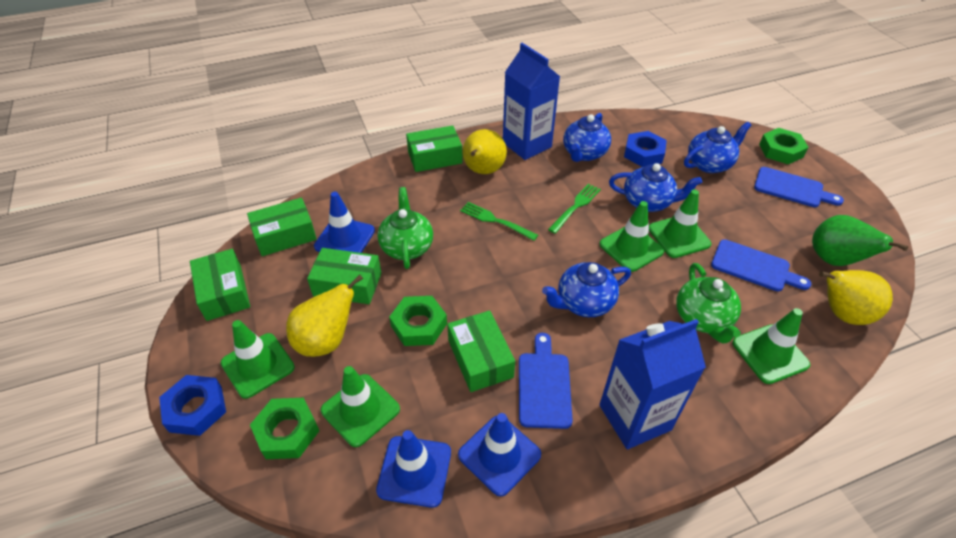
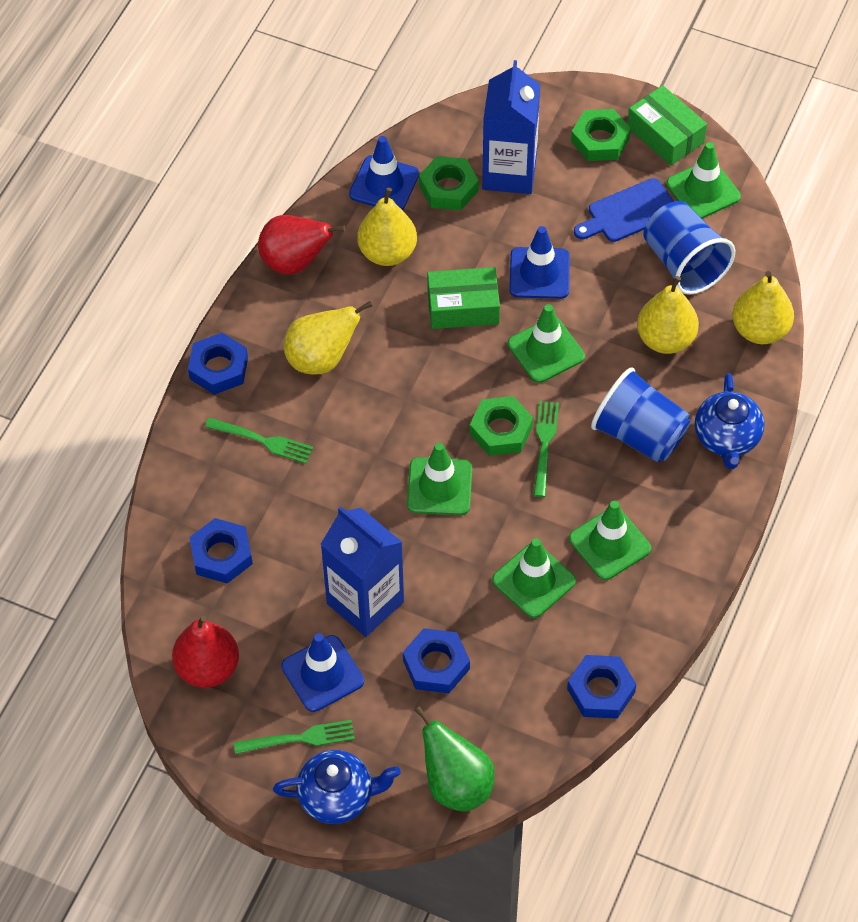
blue cup: 0 -> 2
blue cutting board: 3 -> 1
blue nut: 2 -> 4
blue teapot: 4 -> 2
green box: 5 -> 2
green fork: 2 -> 3
green teapot: 2 -> 0
red pear: 0 -> 2
yellow pear: 3 -> 4

